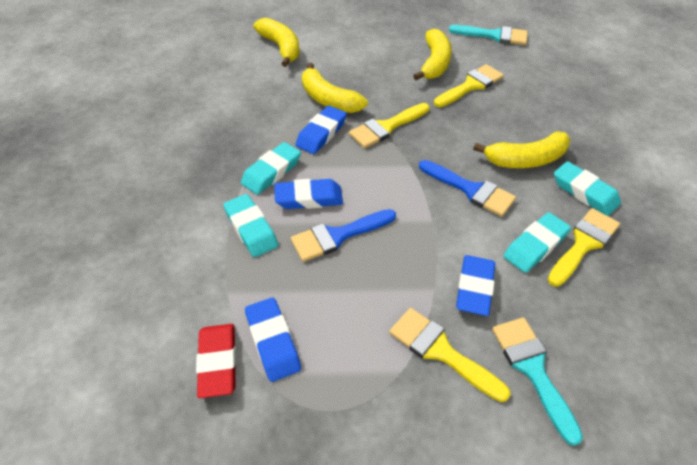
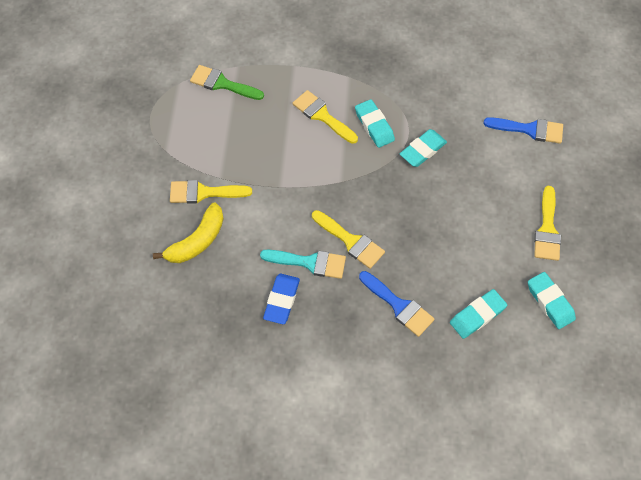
blue eraser: 4 -> 1
green brush: 0 -> 1
red eraser: 1 -> 0
turquoise brush: 2 -> 1
yellow banana: 4 -> 1

